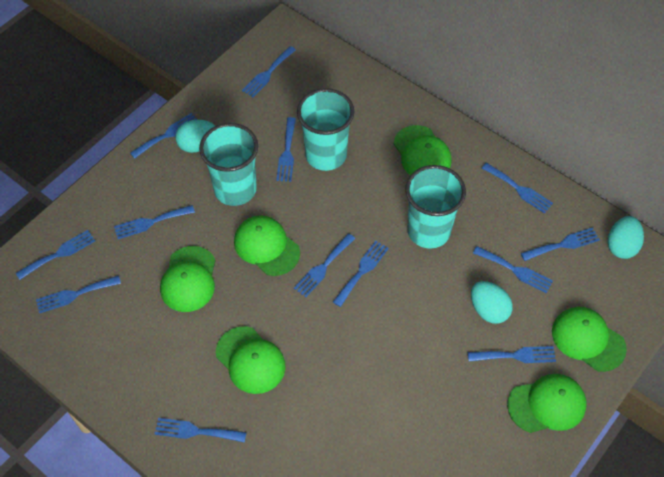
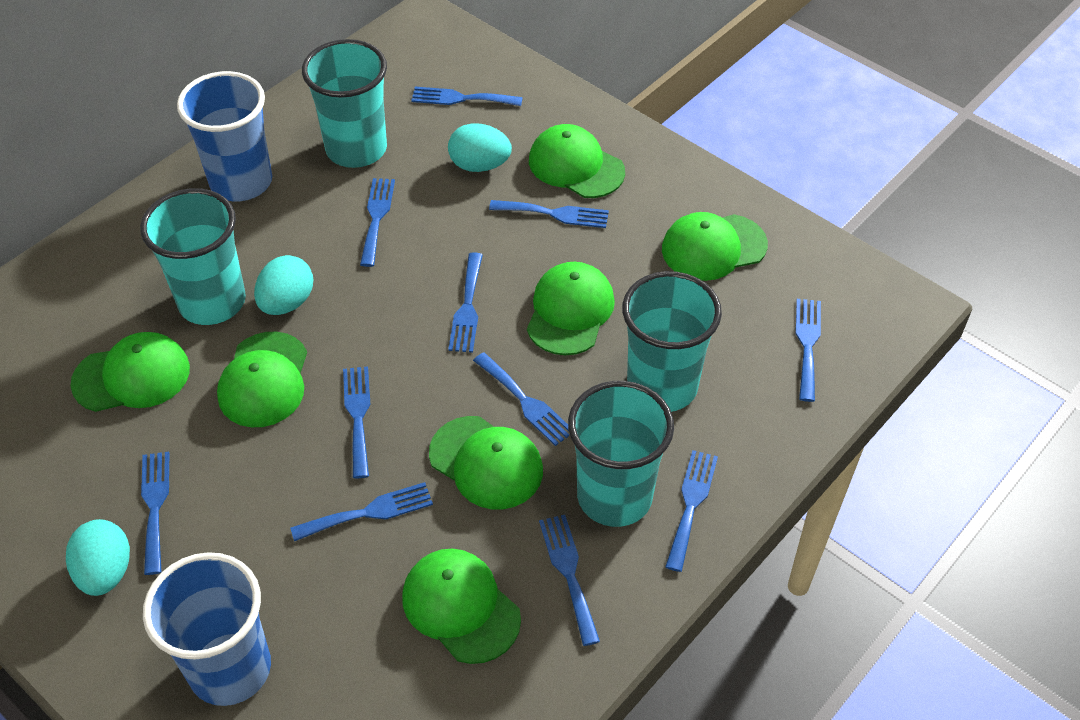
blue cup: 0 -> 2
blue fork: 13 -> 11
green cap: 6 -> 7
turquoise cup: 3 -> 4

